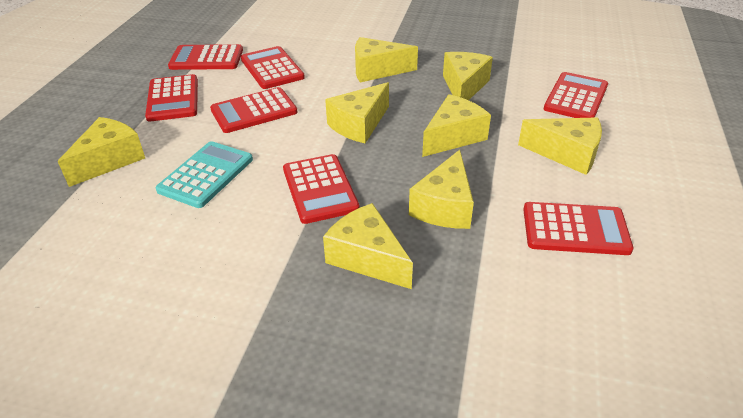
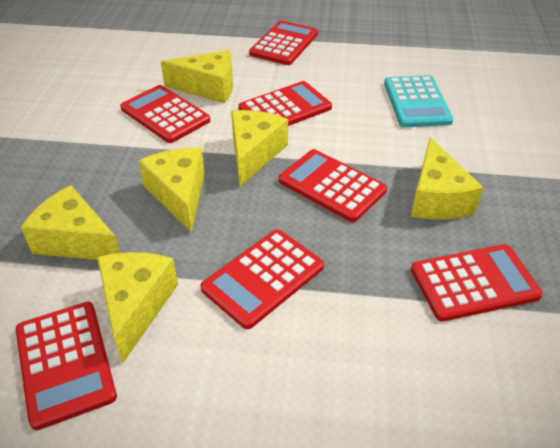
yellow cheese: 8 -> 6

